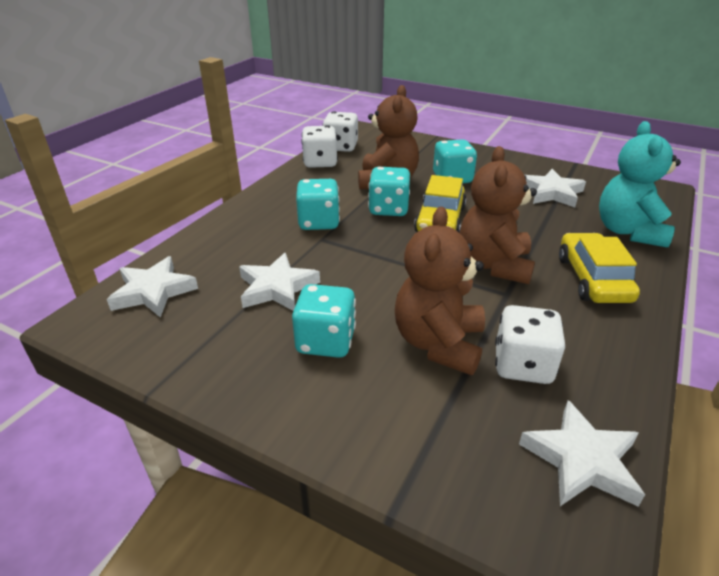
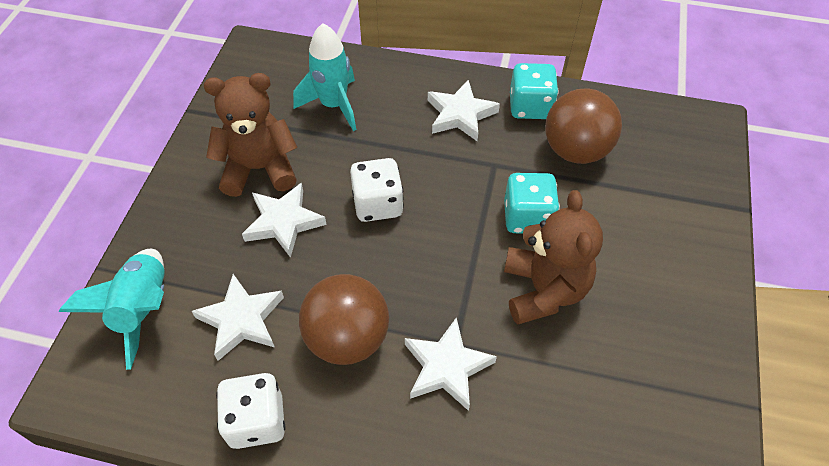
brown ball: 0 -> 2
brown teddy bear: 3 -> 2
turquoise dice: 4 -> 2
turquoise rocket: 0 -> 2
turquoise teddy bear: 1 -> 0
white dice: 3 -> 2
yellow car: 2 -> 0

